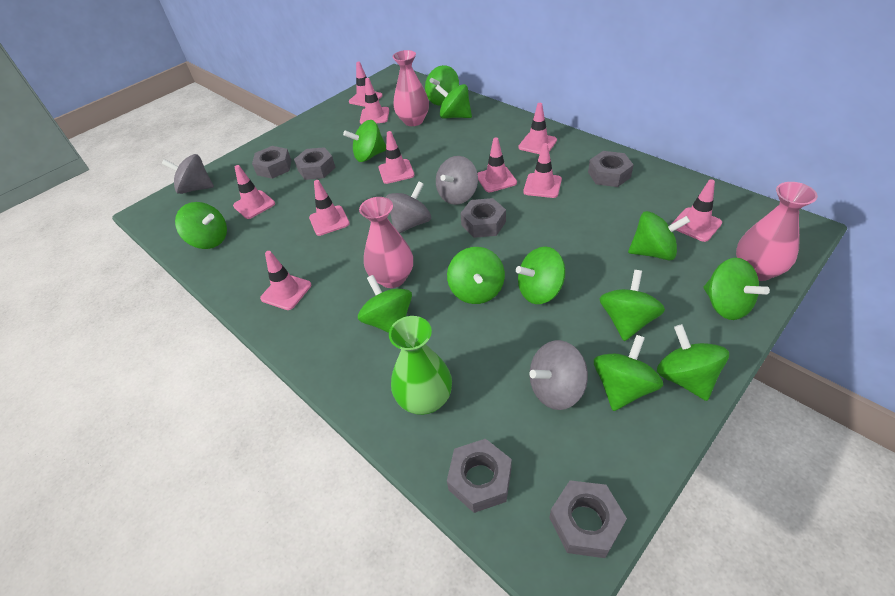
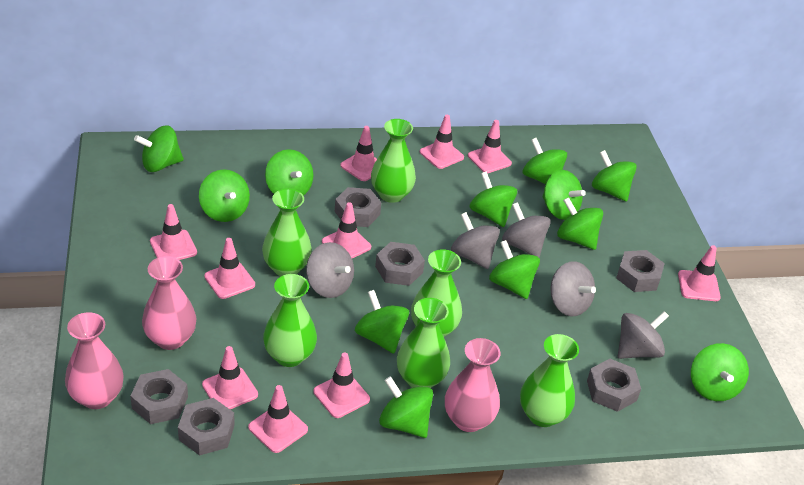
green vase: 1 -> 6
grey spinning top: 4 -> 5

